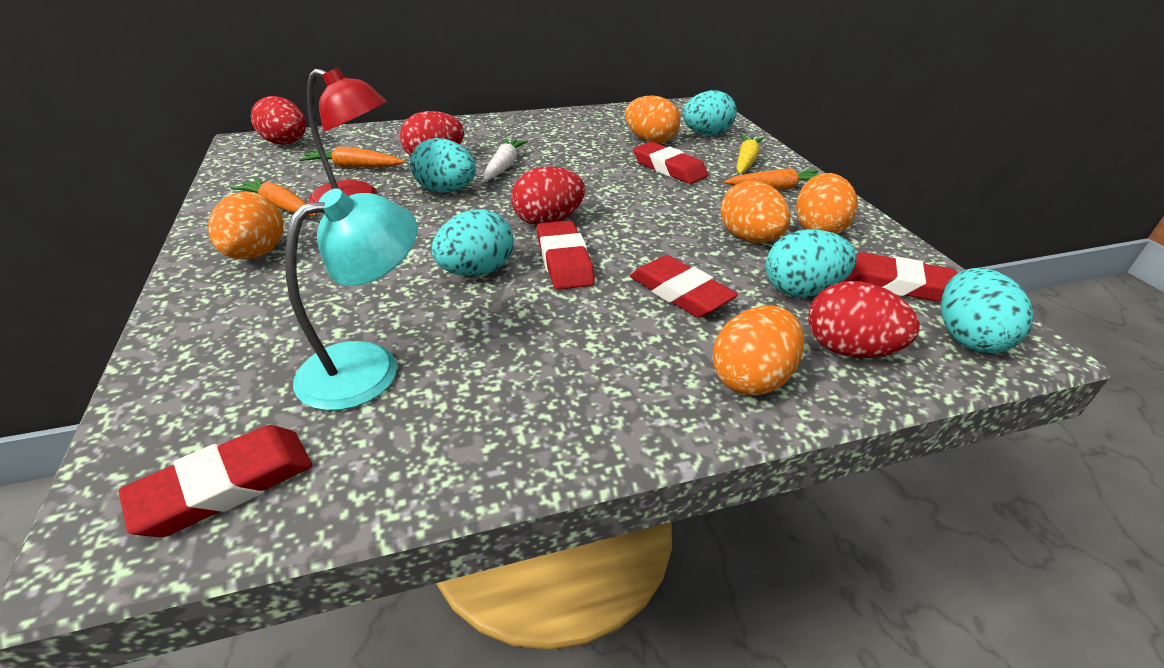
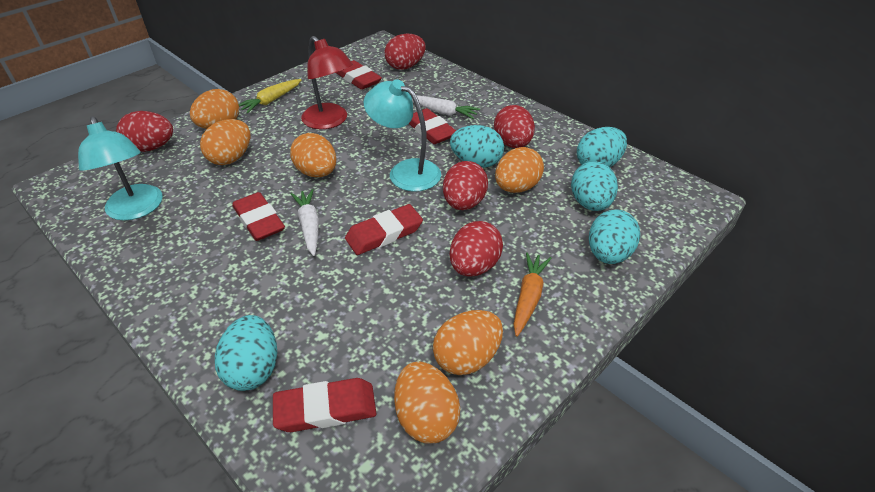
orange carrot: 3 -> 1
orange egg: 5 -> 6
red egg: 4 -> 5
turquoise lamp: 1 -> 2
white carrot: 1 -> 2

